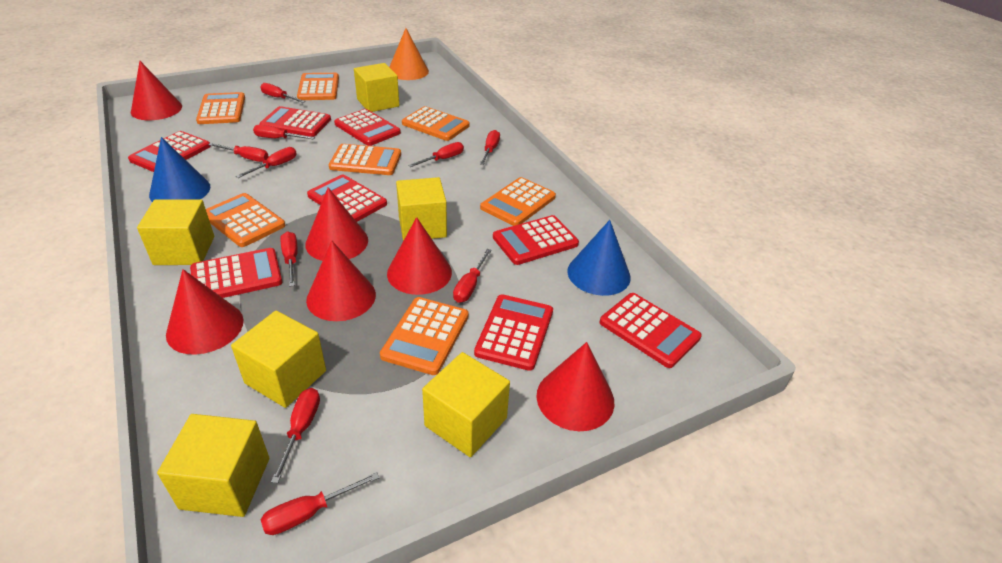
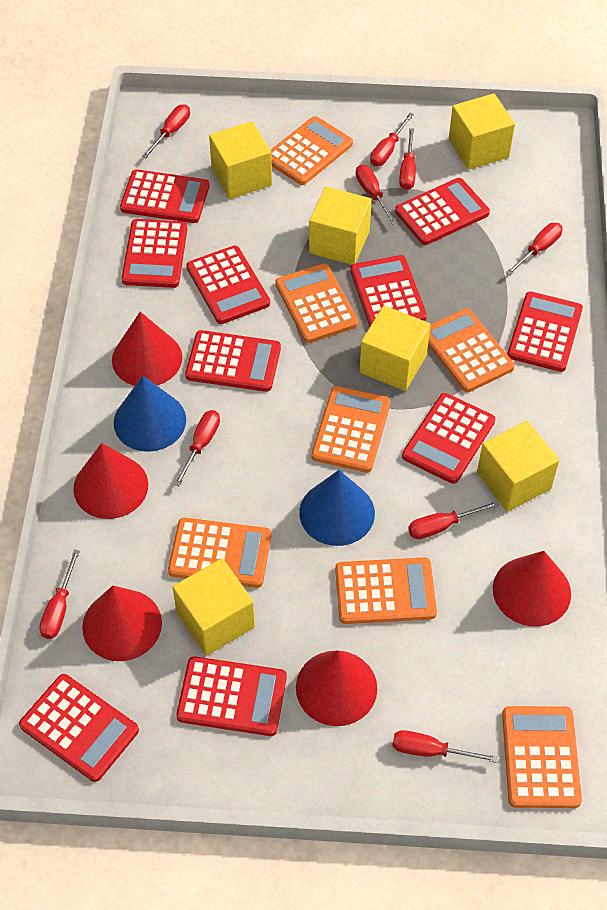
orange cone: 1 -> 0
red calculator: 8 -> 10
red cone: 6 -> 5
red screwdriver: 10 -> 9

